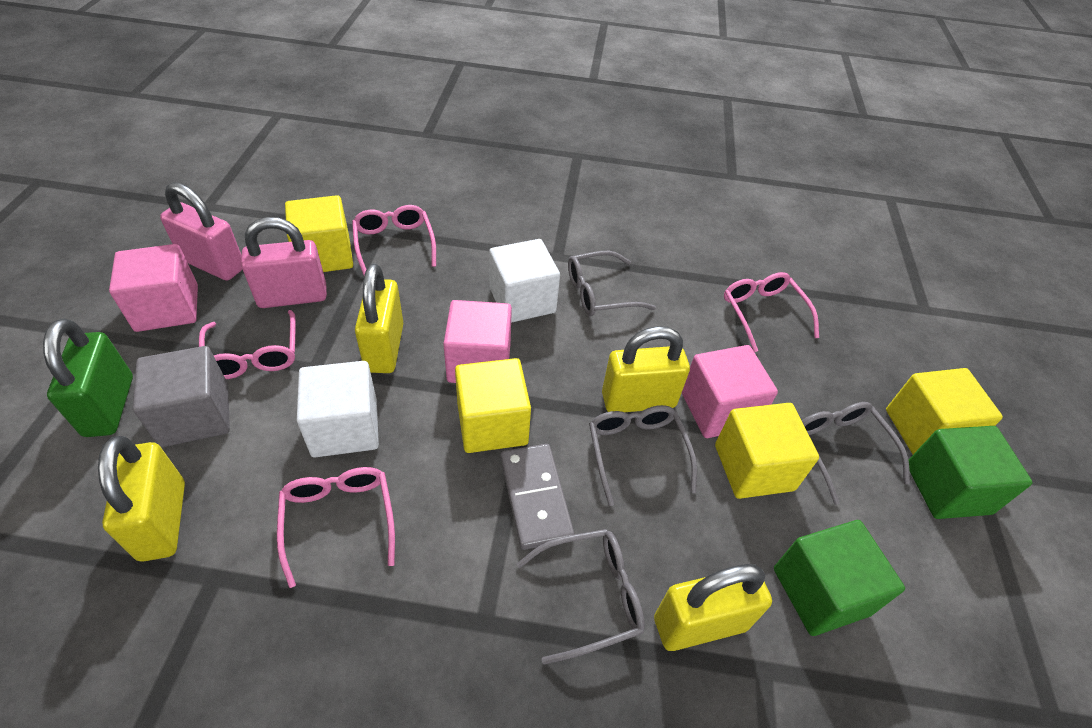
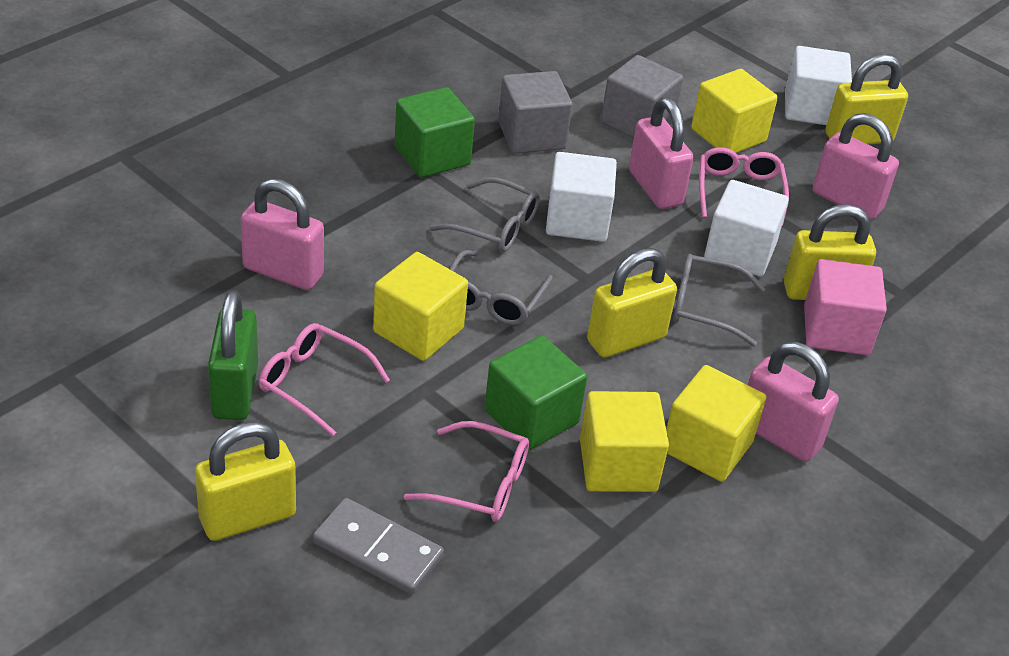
grey cube: 1 -> 2
grey glasses: 4 -> 3
pink cube: 3 -> 1
pink glasses: 4 -> 3
pink padlock: 2 -> 4
white cube: 2 -> 3

